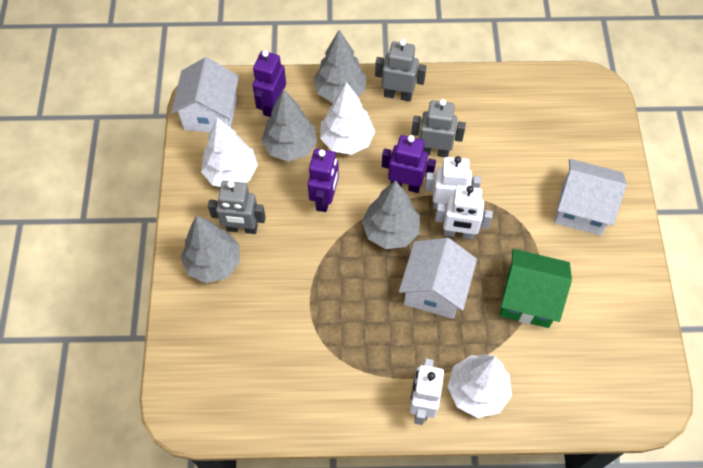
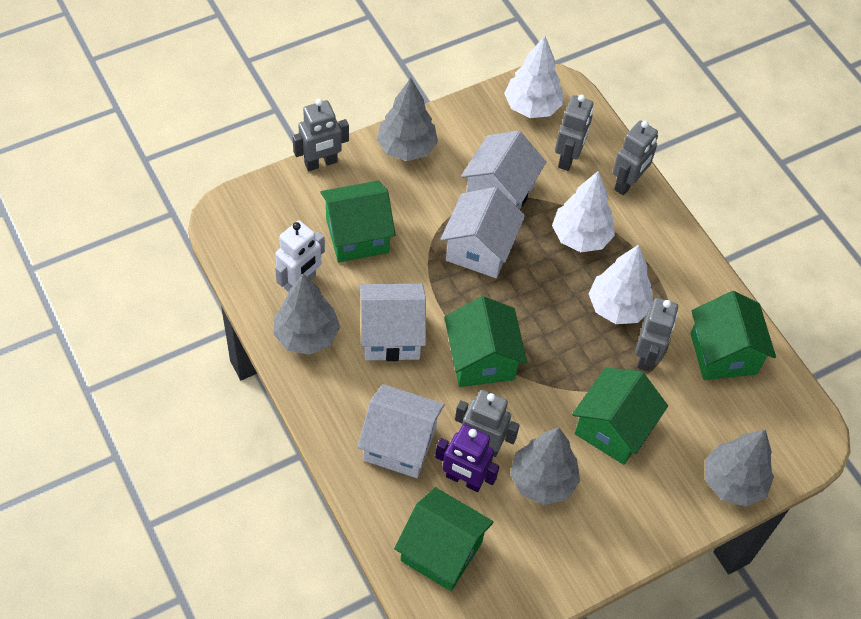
green house: 1 -> 5
grey robot: 3 -> 5
purple robot: 3 -> 1
white house: 3 -> 4
white robot: 3 -> 1

